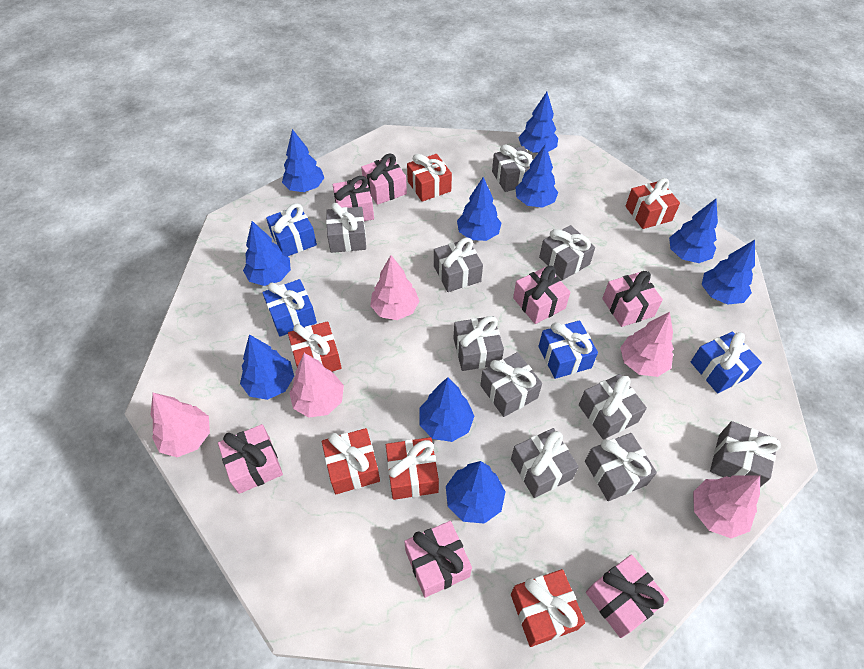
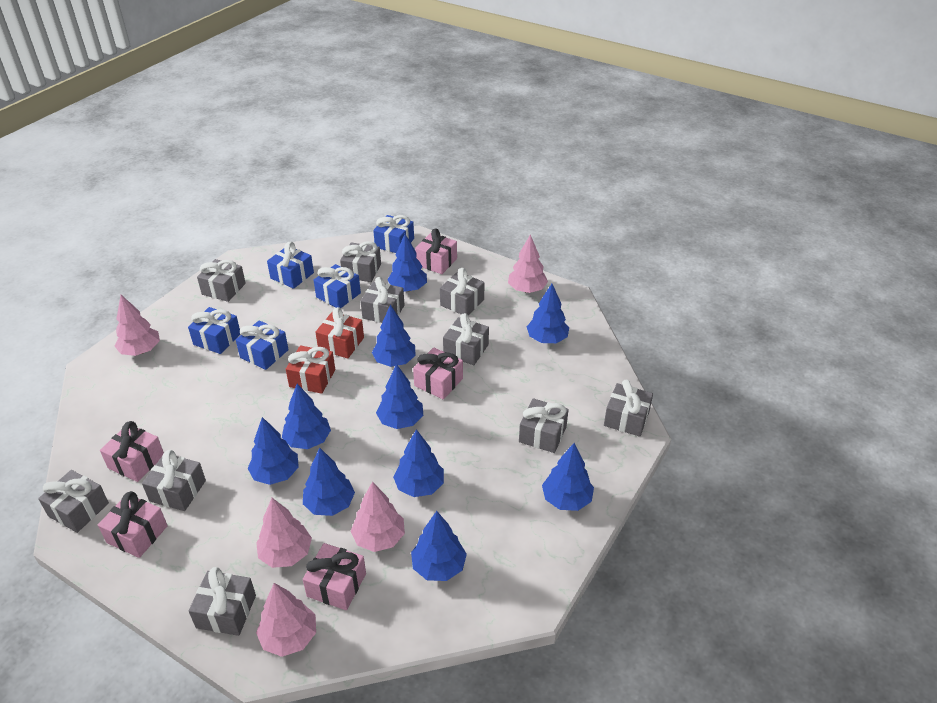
blue gift: 4 -> 5
pink gift: 7 -> 5
red gift: 6 -> 2

